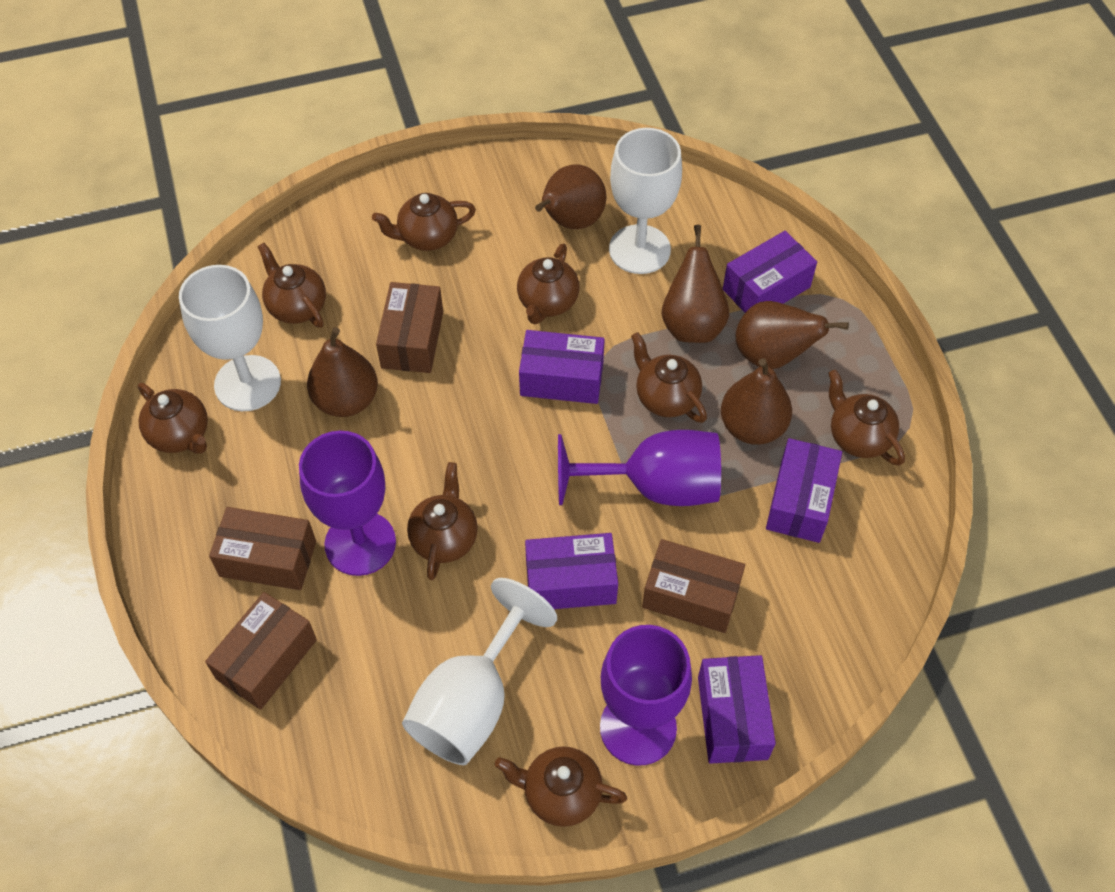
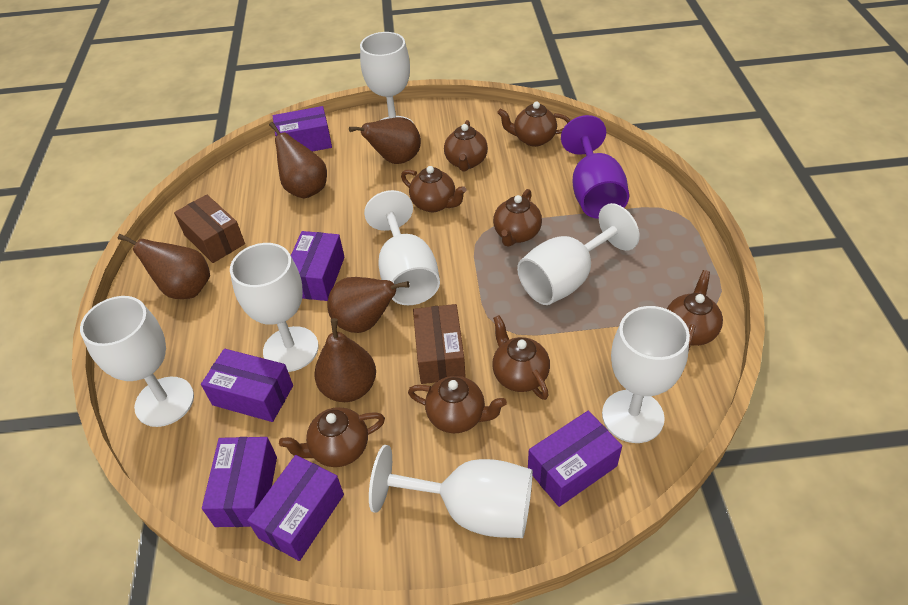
brown box: 4 -> 2
purple box: 5 -> 6
purple goblet: 3 -> 1
white goblet: 3 -> 7

